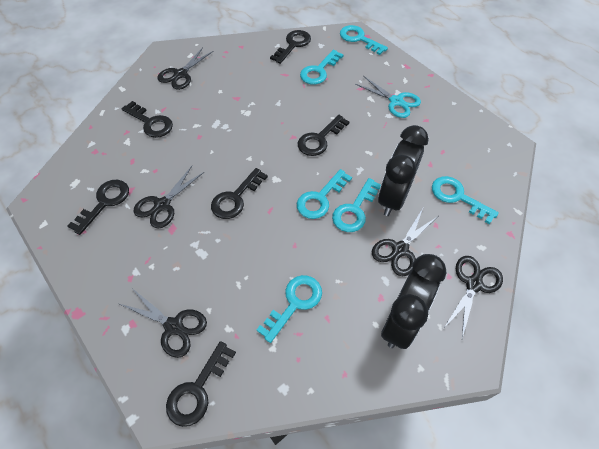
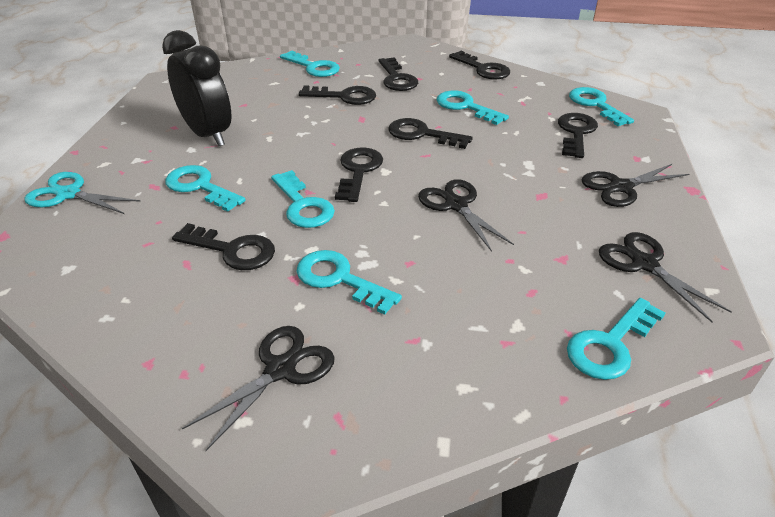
black clock: 2 -> 1
black key: 6 -> 7
black scissors: 5 -> 4
turquoise key: 6 -> 7

